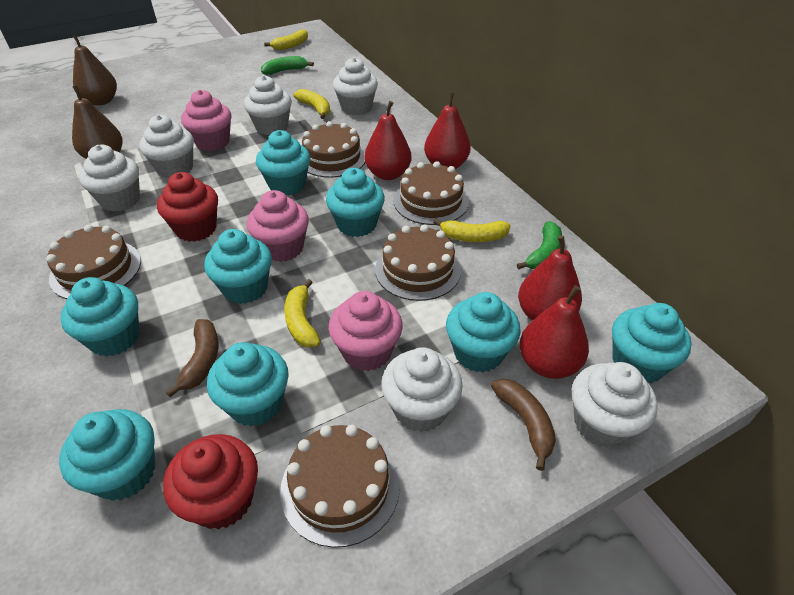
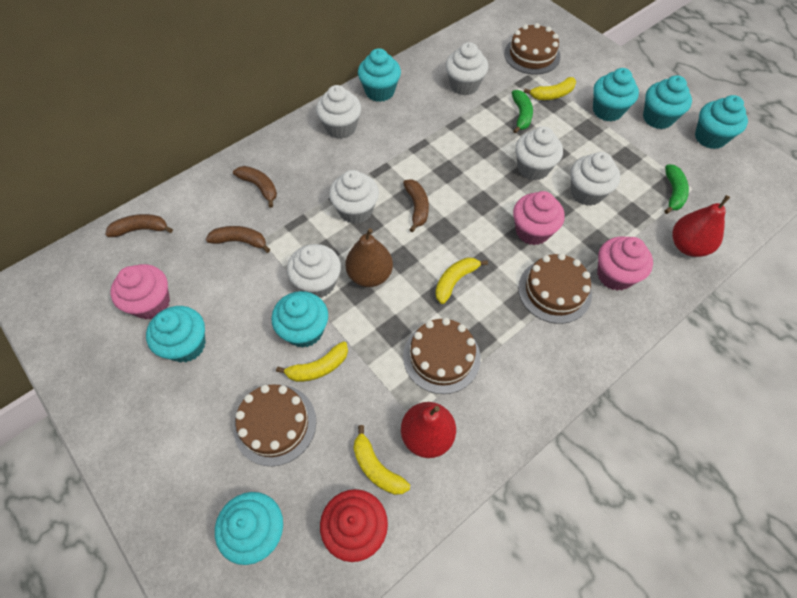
brown banana: 2 -> 4
brown cake: 5 -> 4
brown pear: 2 -> 1
red cupcake: 2 -> 1
red pear: 4 -> 2
turquoise cupcake: 8 -> 7

